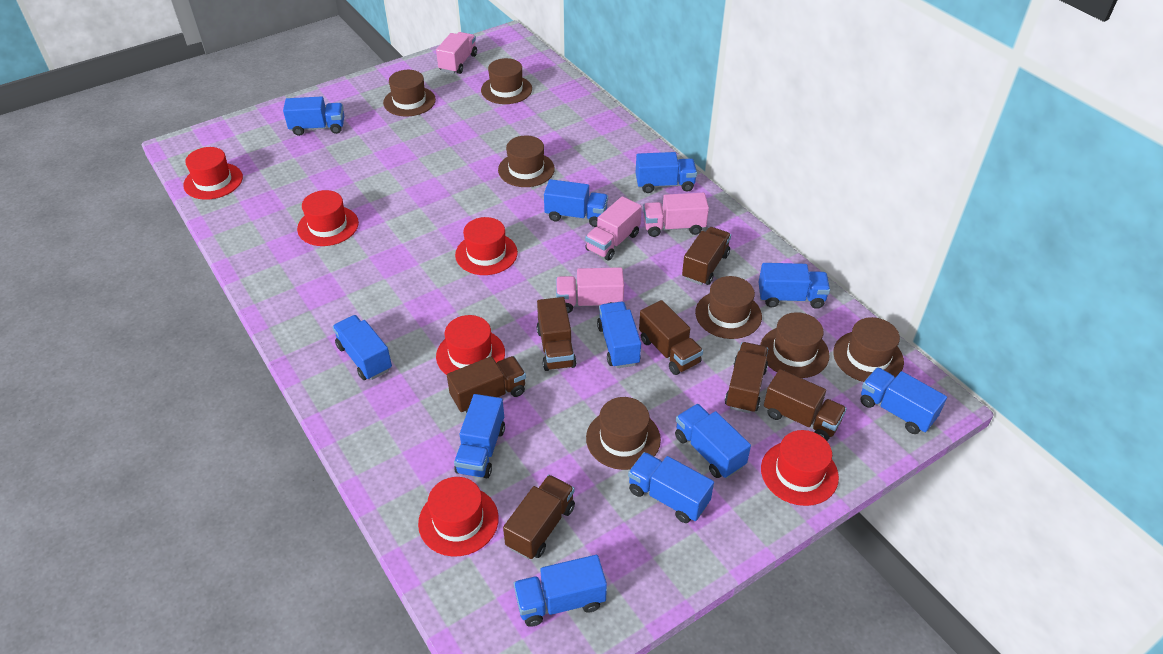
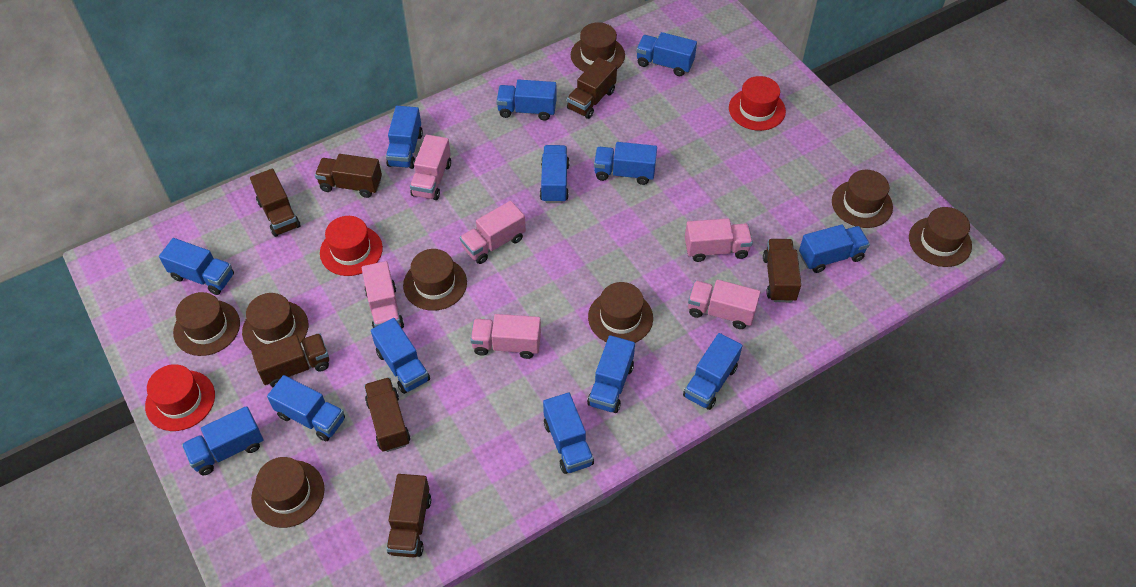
blue truck: 11 -> 13
brown hat: 7 -> 8
pink truck: 4 -> 6
red hat: 6 -> 3

